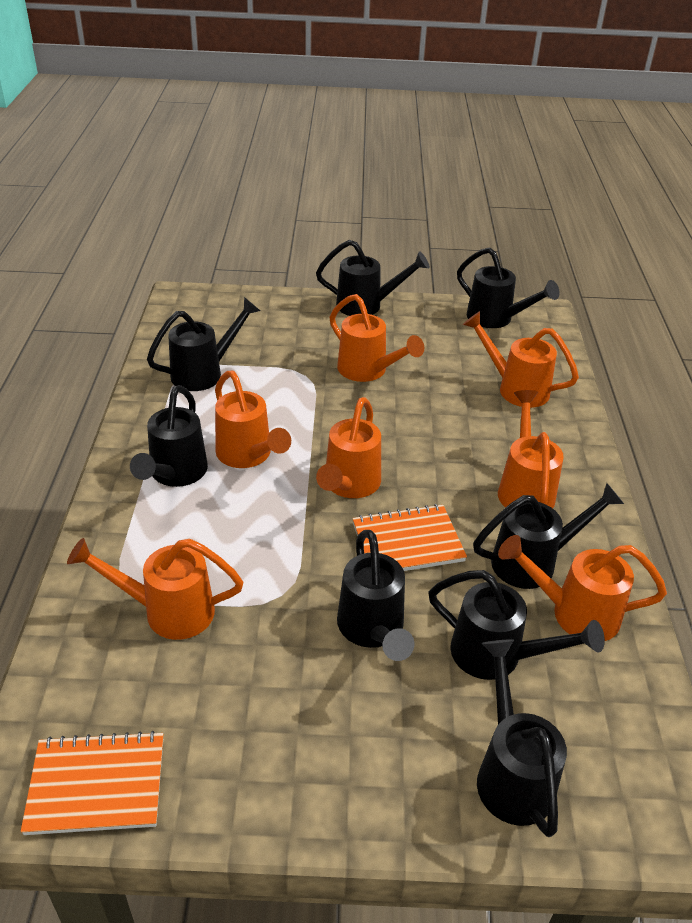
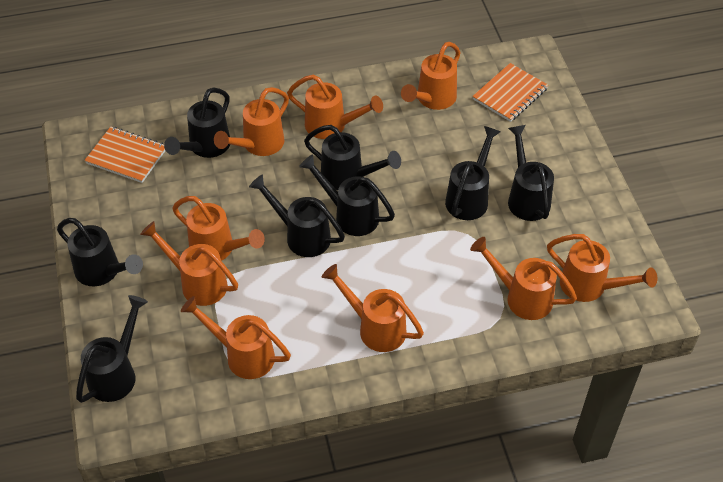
orange watering can: 7 -> 9

